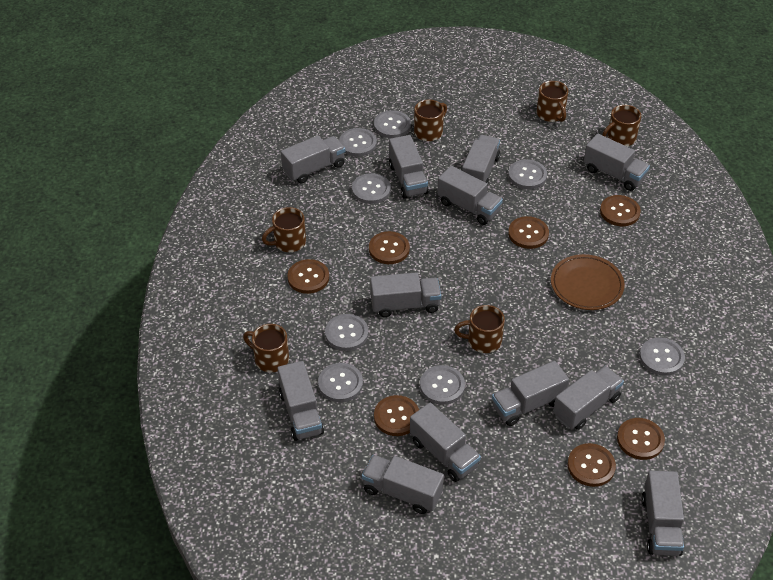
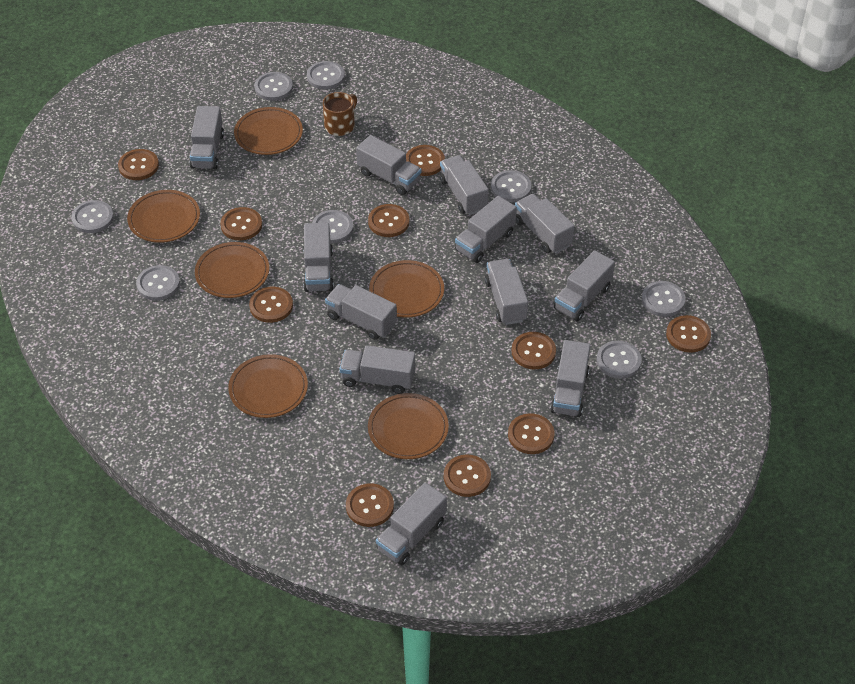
brown button: 7 -> 10
brown mug: 6 -> 1
brown plate: 1 -> 6

